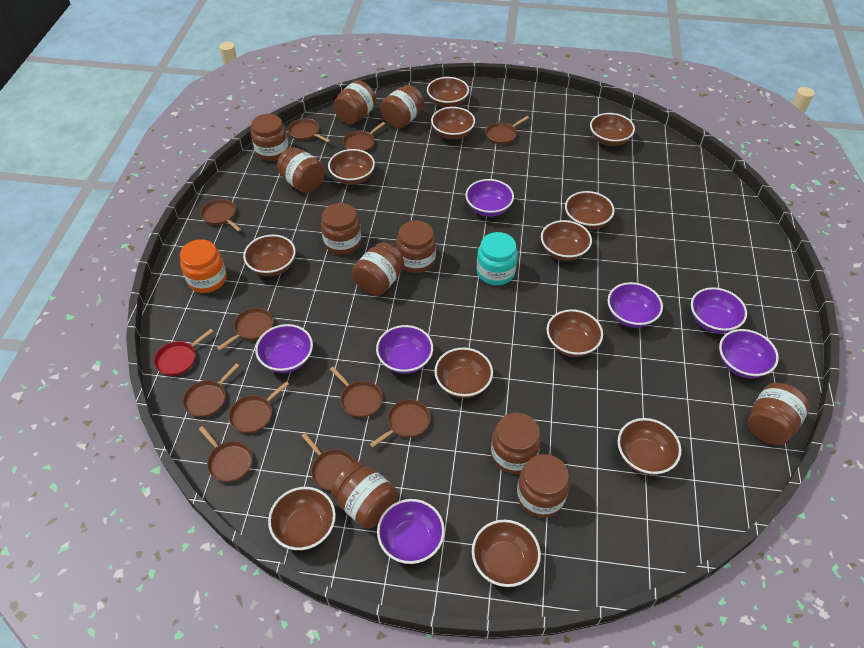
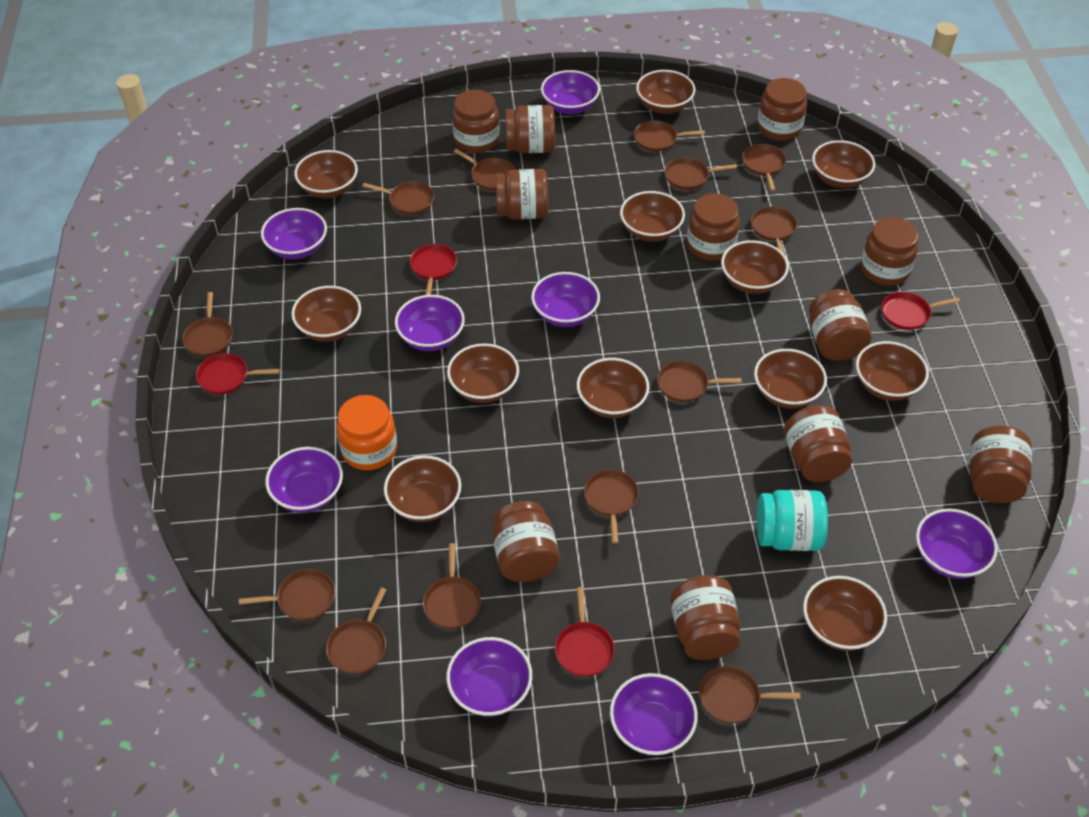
brown pan: 11 -> 13
purple bowl: 7 -> 8
red pan: 1 -> 4

